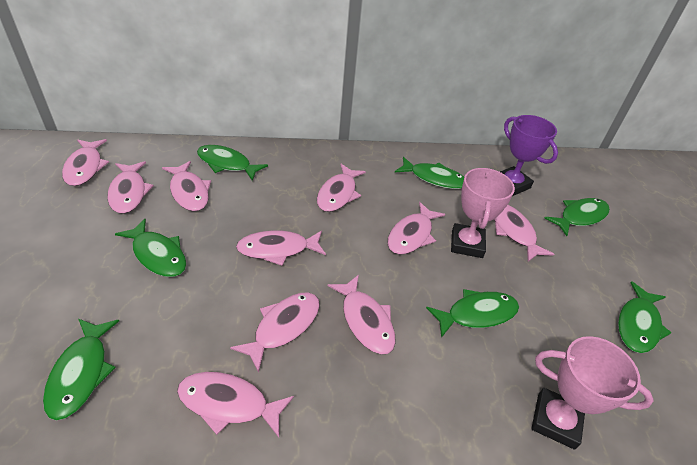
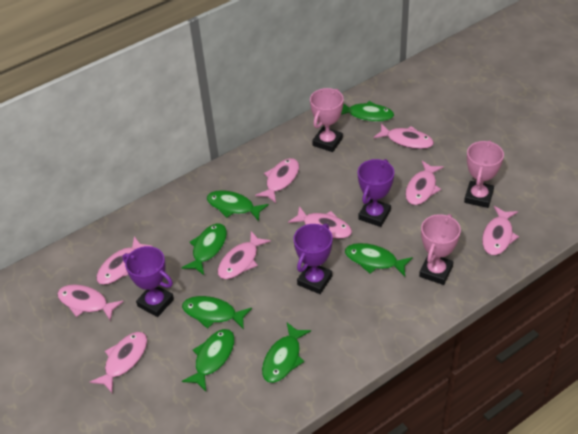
pink fish: 10 -> 9
pink trophy: 2 -> 3
purple trophy: 1 -> 3

